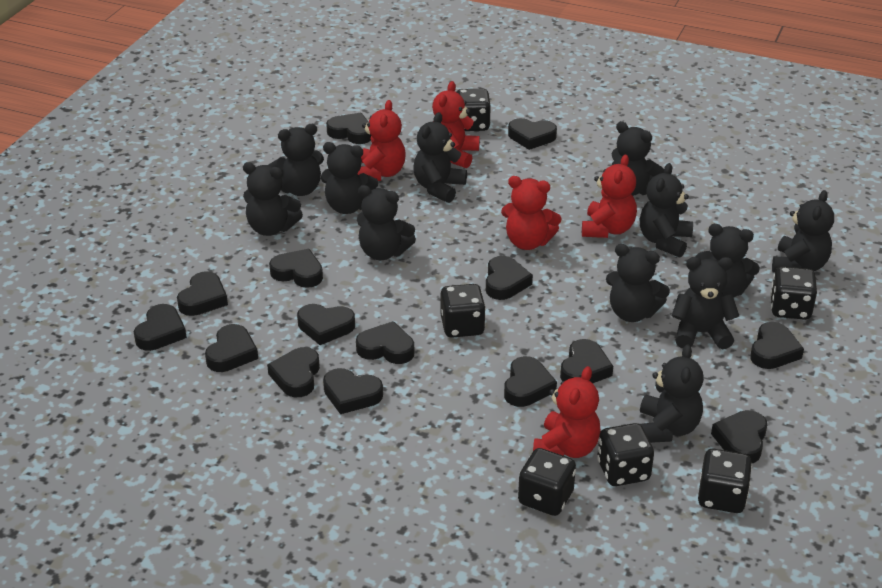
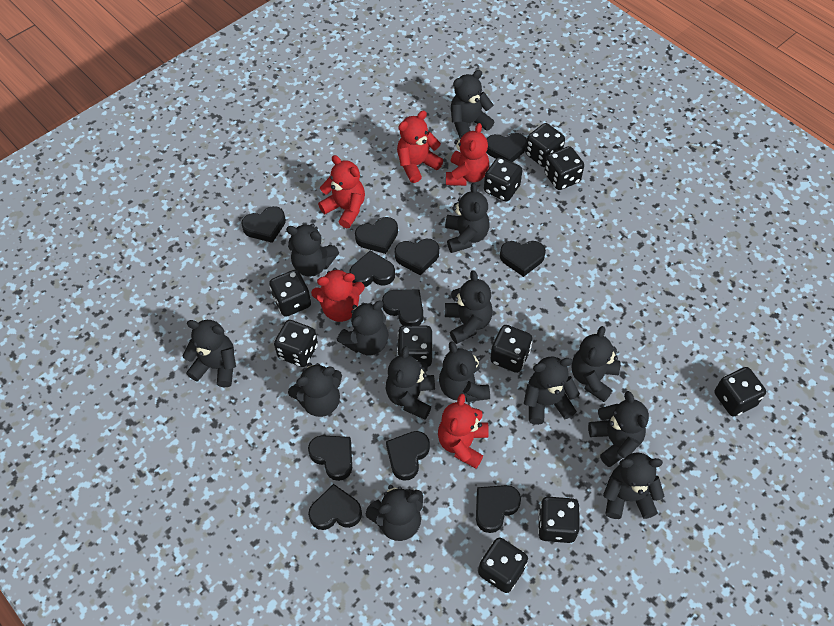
black dice: 6 -> 10
black heart: 15 -> 11
black teddy bear: 12 -> 14

